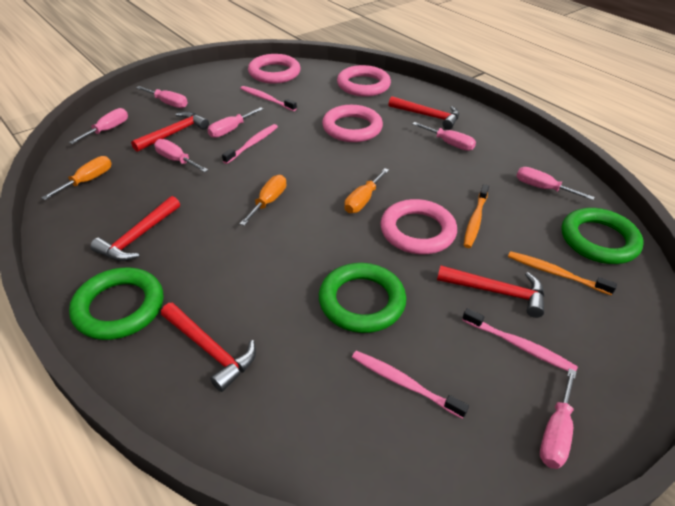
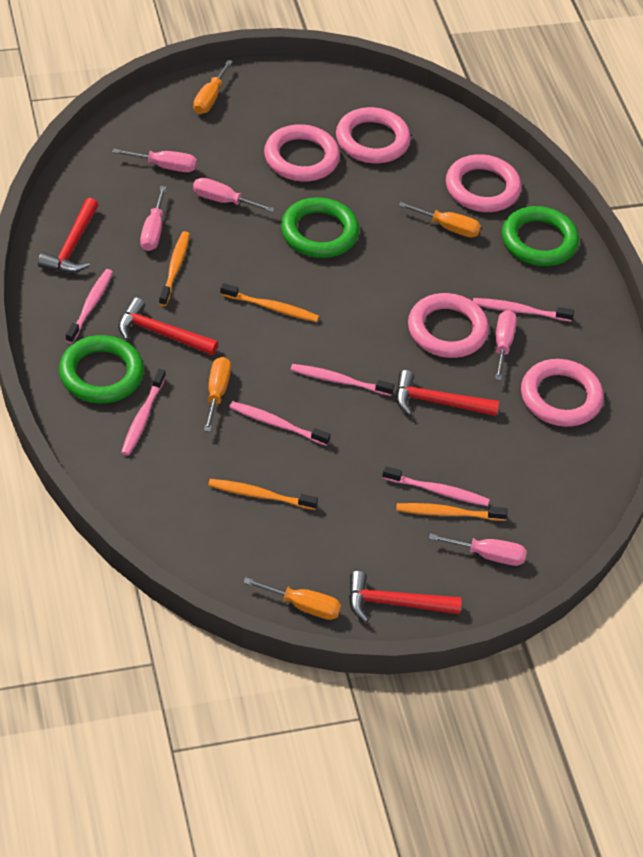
orange screwdriver: 3 -> 4
orange toothbrush: 2 -> 4
pink ring: 4 -> 5
pink screwdriver: 7 -> 5
pink toothbrush: 4 -> 6
red hammer: 5 -> 4

